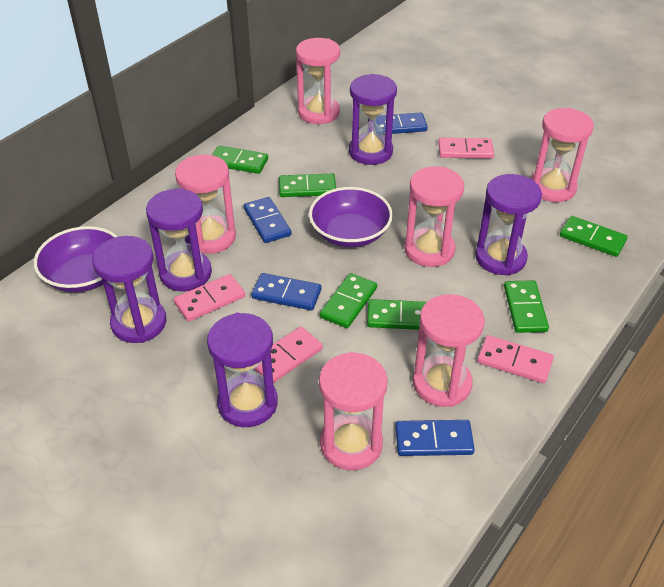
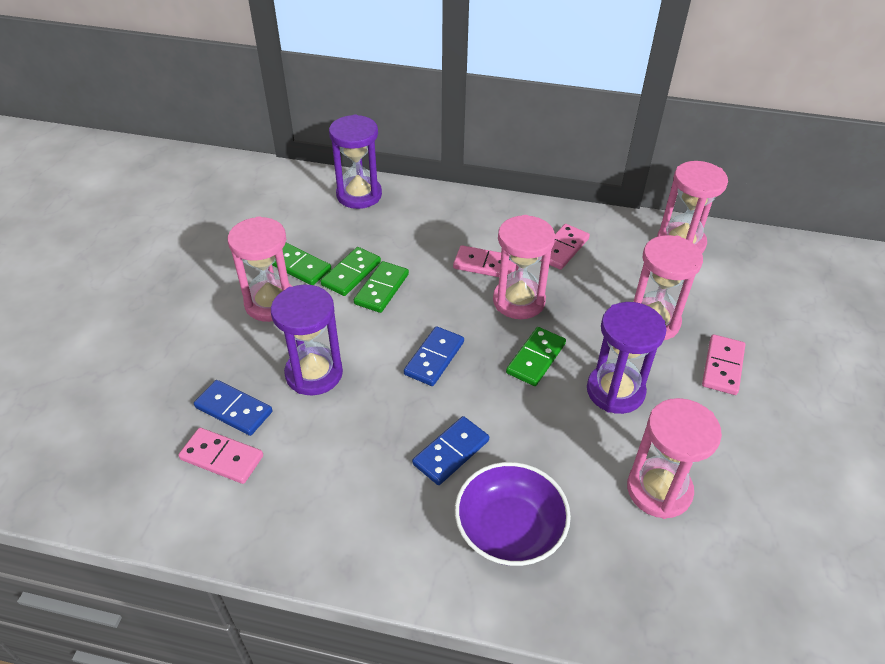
blue domino: 4 -> 3
green domino: 6 -> 4
pink hourglass: 6 -> 5
purple bowl: 2 -> 1
purple hourglass: 5 -> 3

